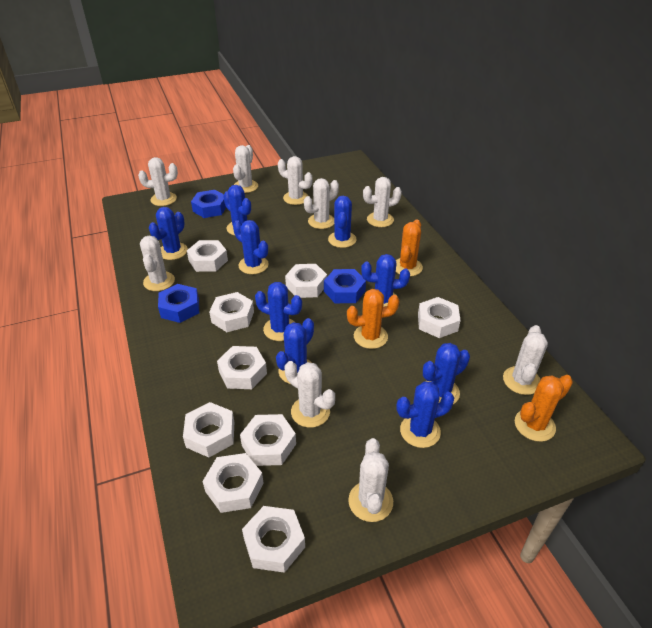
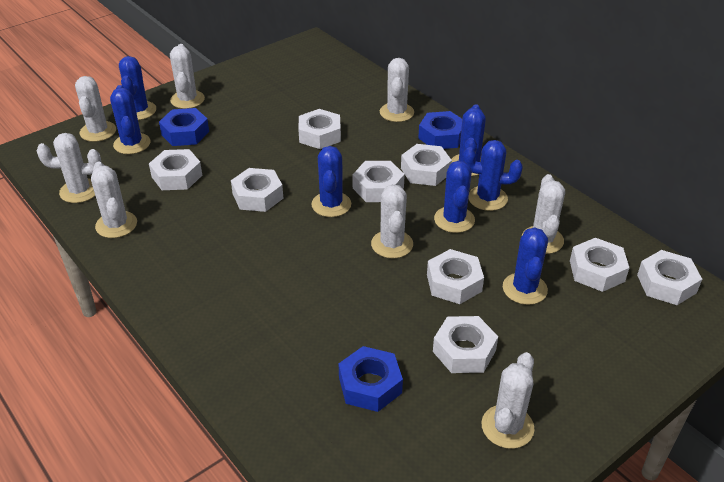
blue cactus: 9 -> 7
orange cactus: 3 -> 0
white cactus: 9 -> 8

